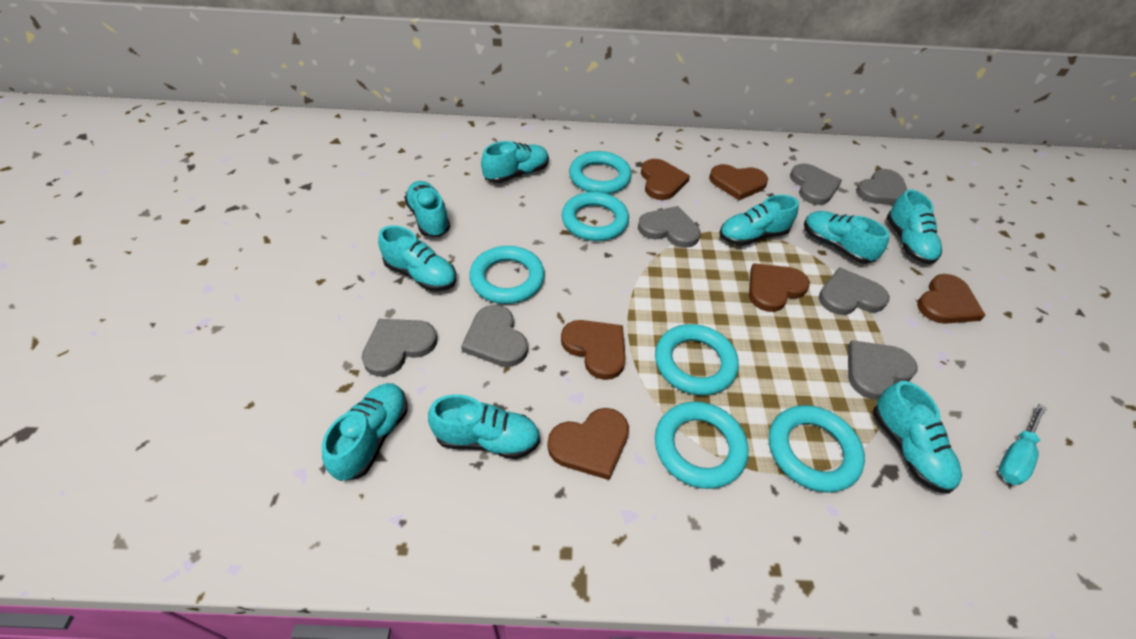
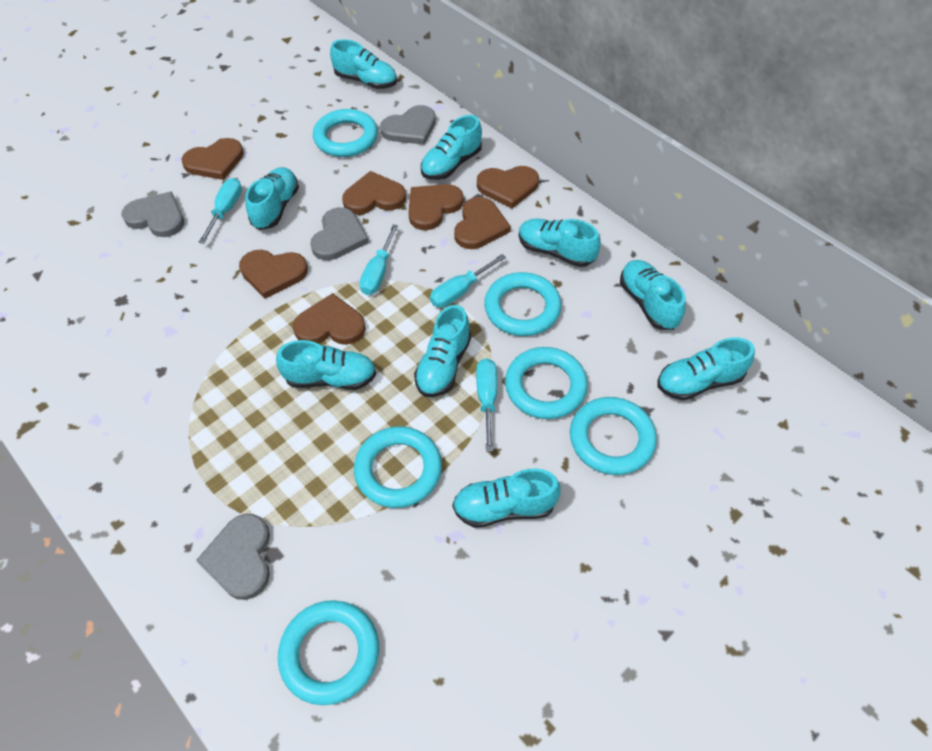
brown heart: 6 -> 7
grey heart: 7 -> 4
turquoise screwdriver: 1 -> 4

